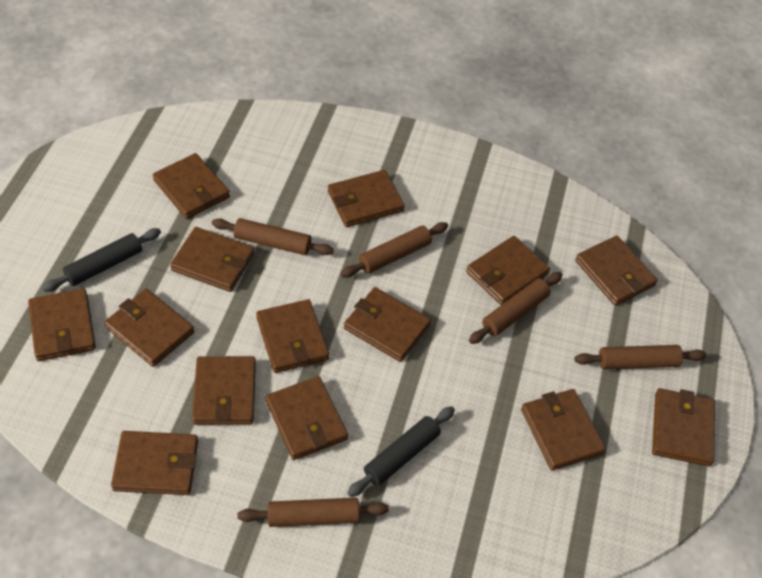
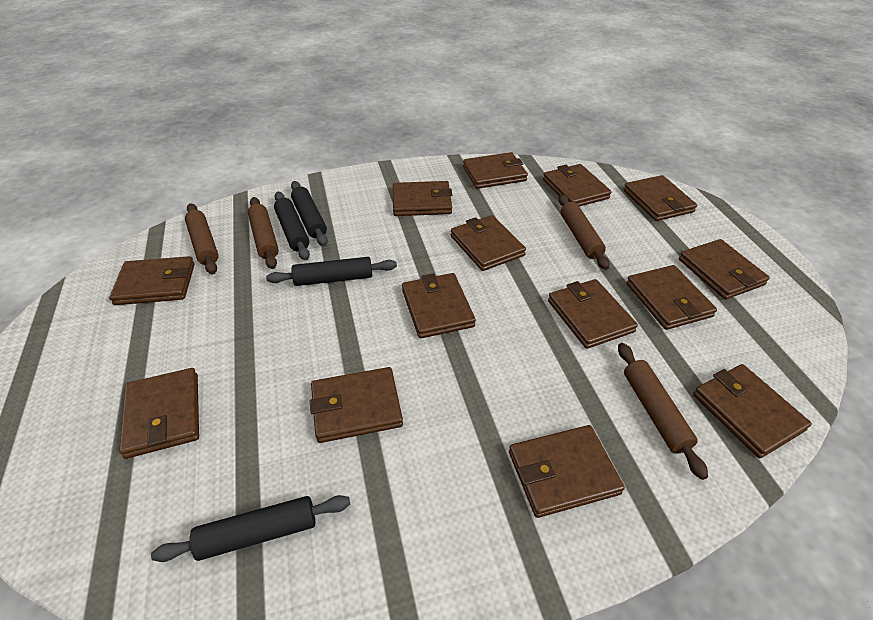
black rolling pin: 2 -> 4
brown rolling pin: 5 -> 4

